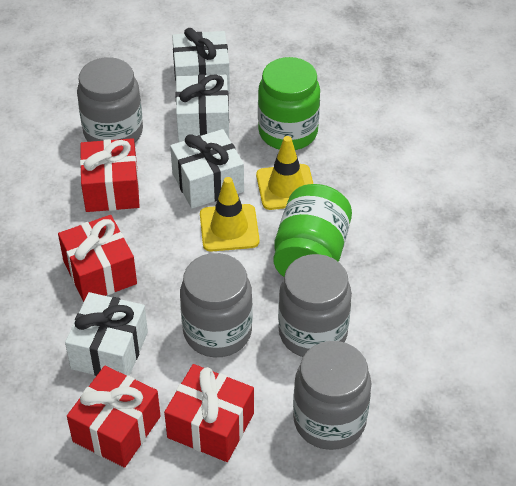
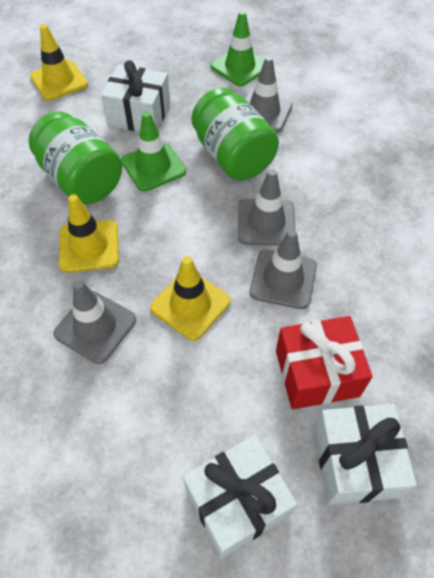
green traffic cone: 0 -> 2
grey jar: 4 -> 0
grey traffic cone: 0 -> 4
red gift: 4 -> 1
white gift: 4 -> 3
yellow traffic cone: 2 -> 3

